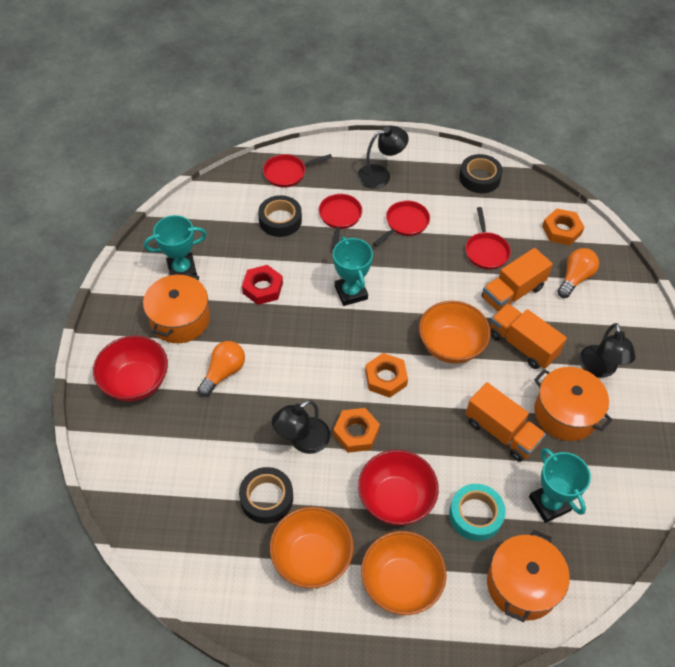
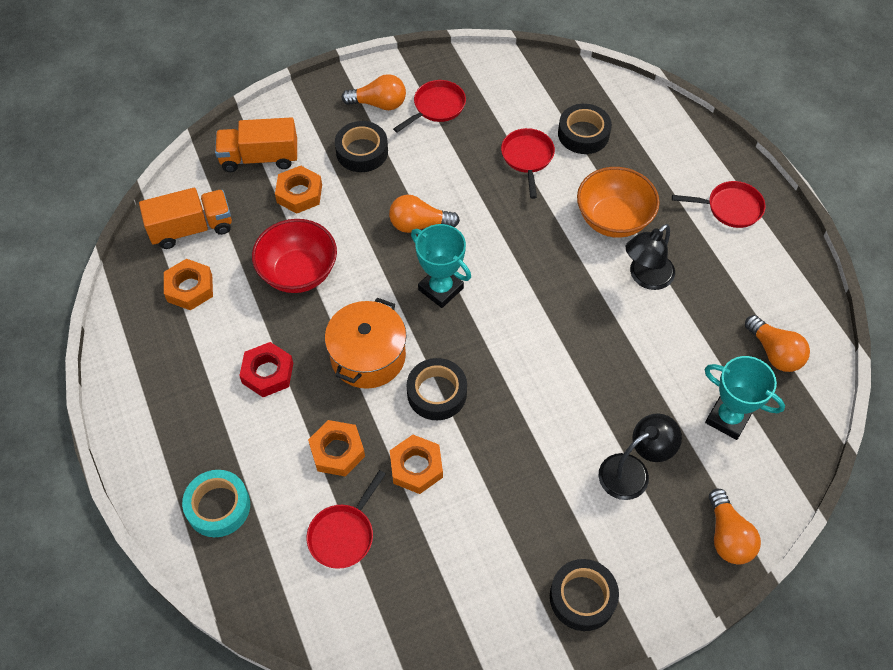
black lamp: 3 -> 2
black tape: 3 -> 4
orange bowl: 3 -> 1
orange light bulb: 2 -> 4
orange nut: 3 -> 4
orange pot: 3 -> 1
orange truck: 3 -> 2
red bowl: 2 -> 1
turquoise trophy: 3 -> 2

